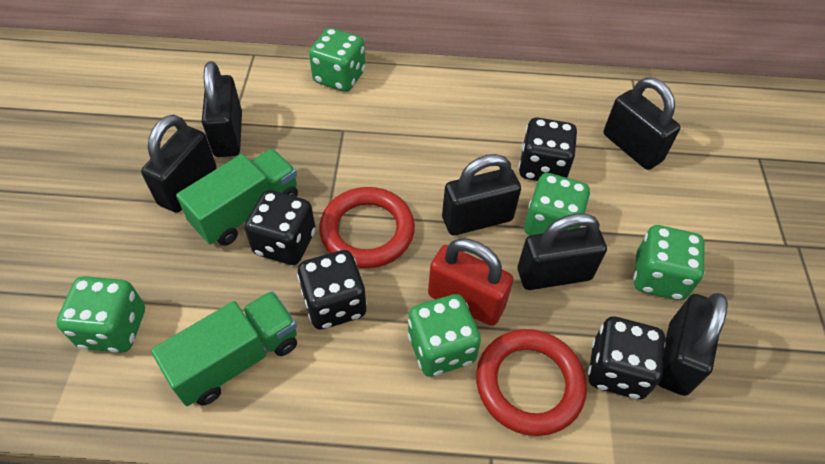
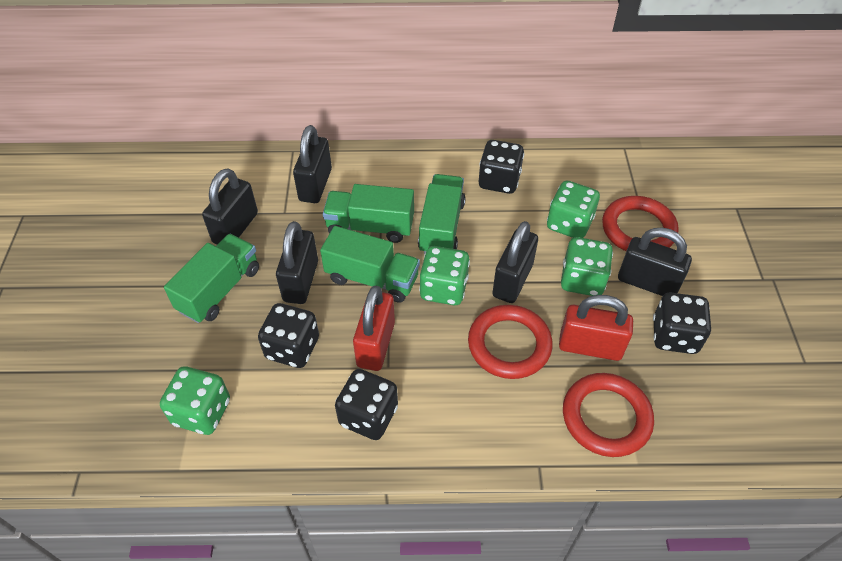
black padlock: 6 -> 5
green dice: 5 -> 4
green truck: 2 -> 4
red padlock: 1 -> 2
red ring: 2 -> 3

